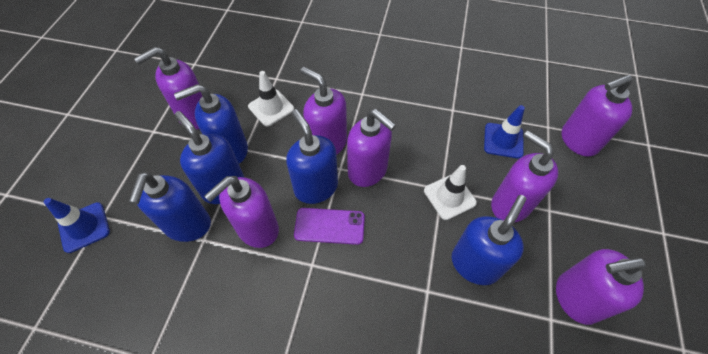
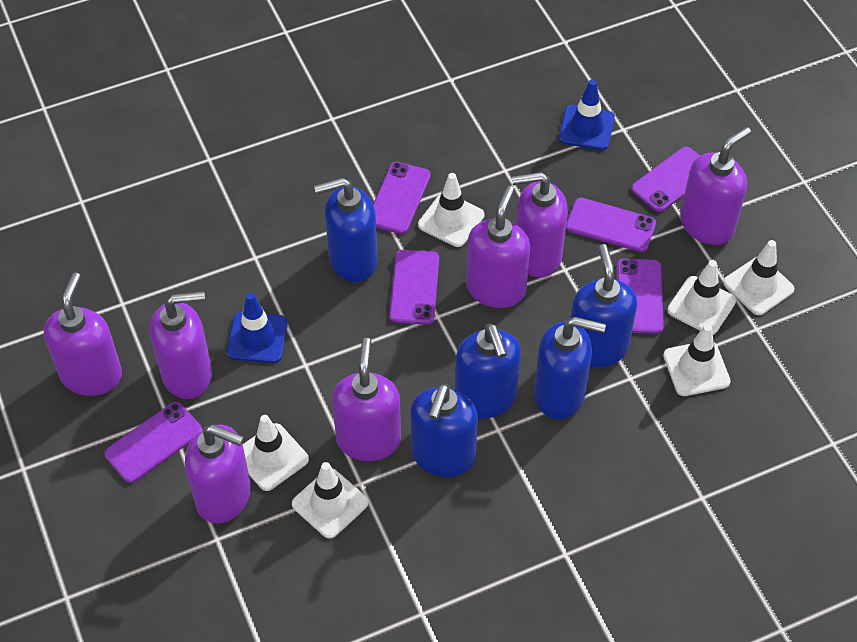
purple phone: 1 -> 6
white traffic cone: 2 -> 6

